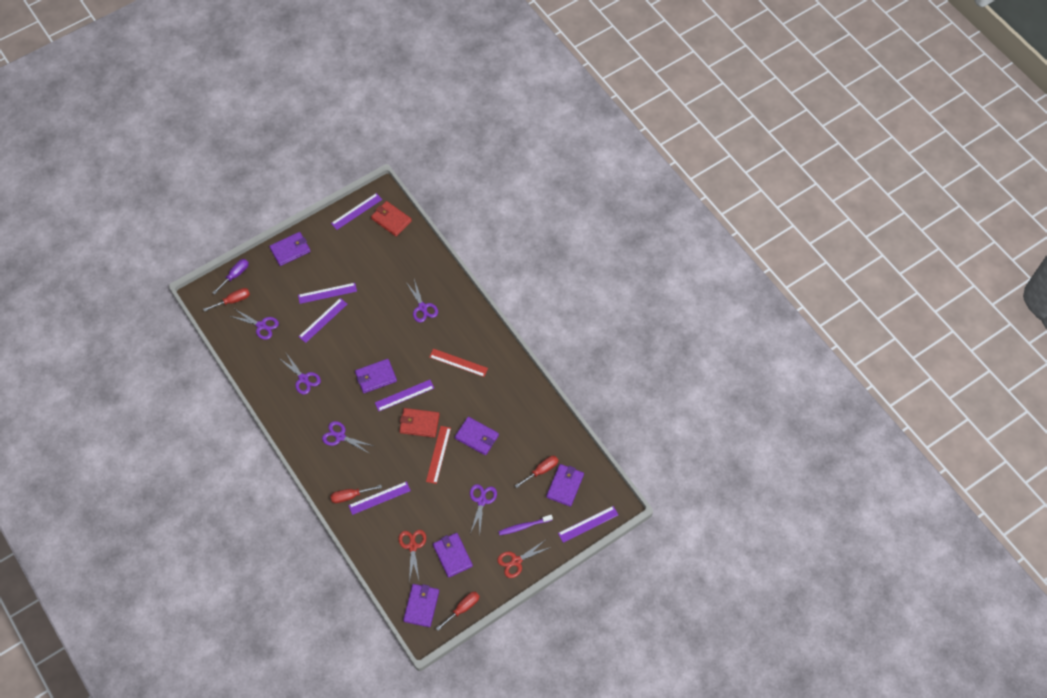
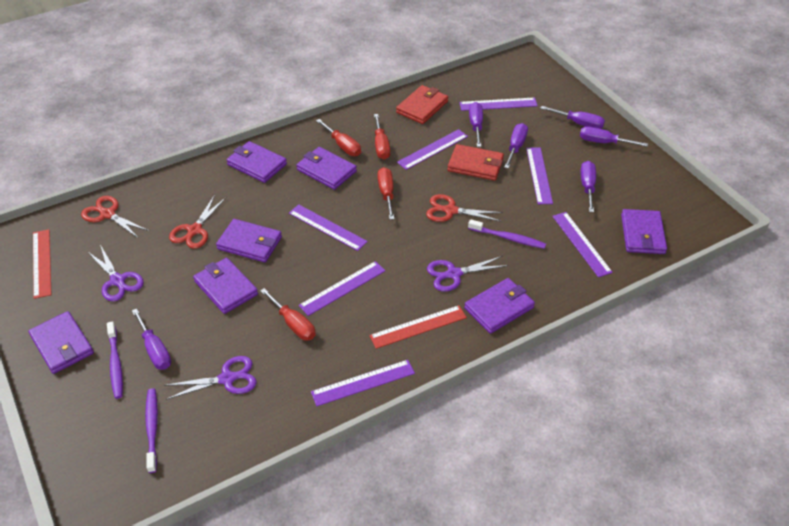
purple ruler: 6 -> 7
purple scissors: 5 -> 3
purple screwdriver: 1 -> 6
purple toothbrush: 1 -> 3
purple wallet: 6 -> 7
red scissors: 2 -> 3

